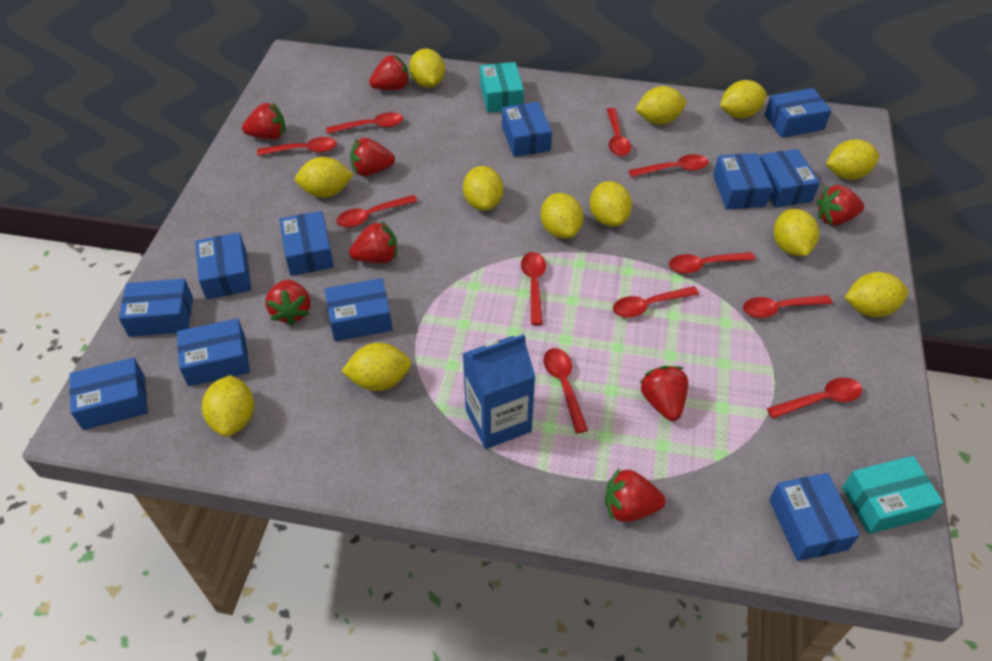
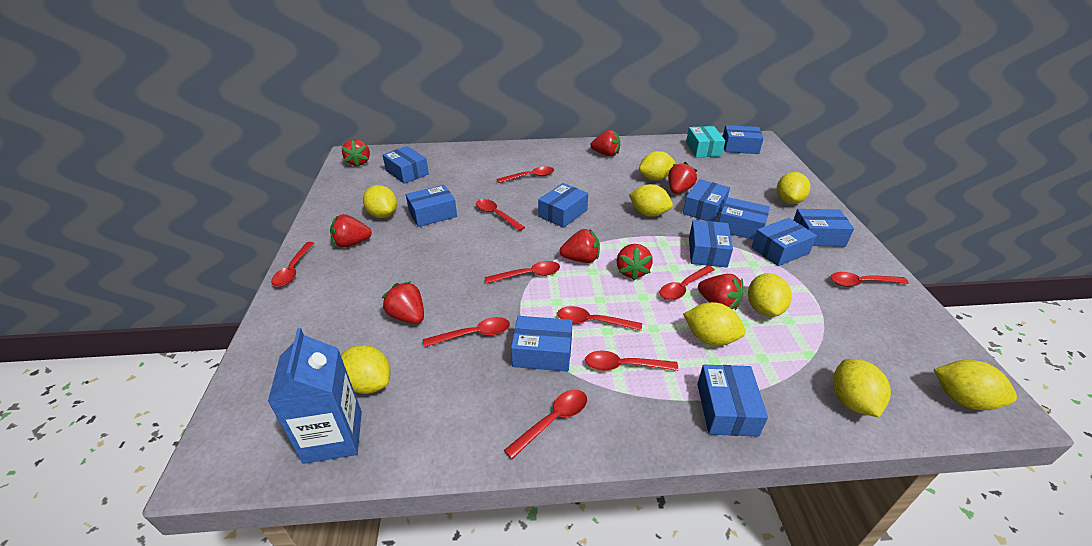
red spoon: 11 -> 10
turquoise box: 2 -> 1
yellow lemon: 12 -> 9

